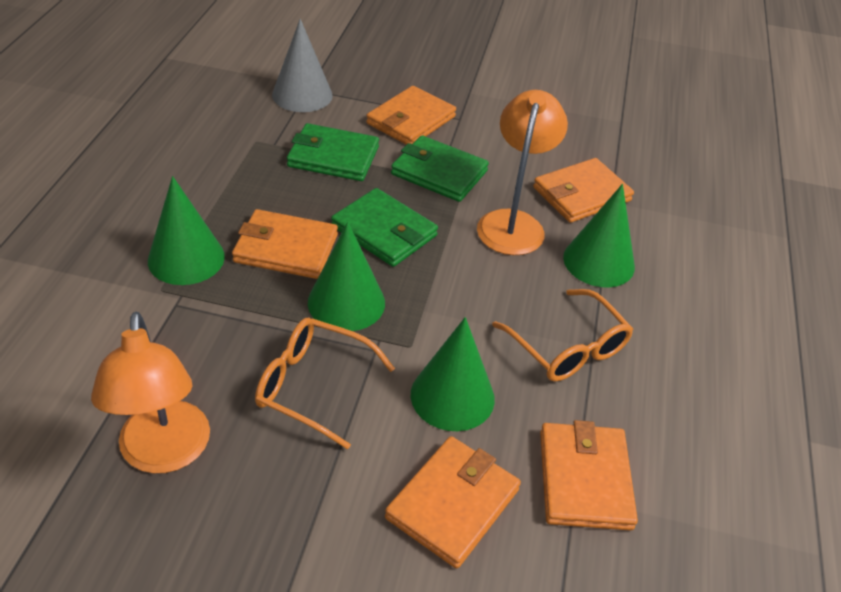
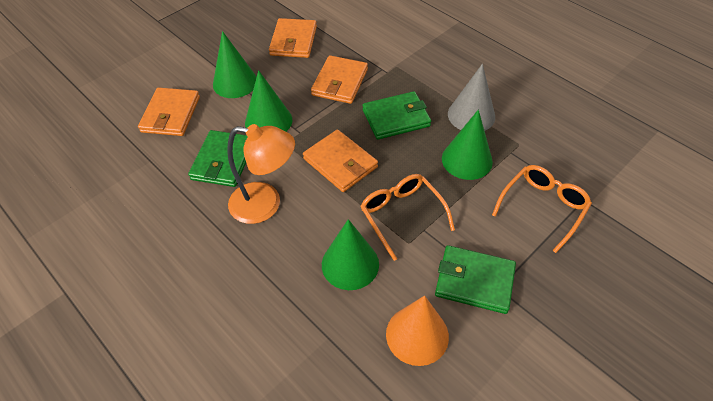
orange cone: 0 -> 1
orange lamp: 2 -> 1
orange wallet: 5 -> 4

